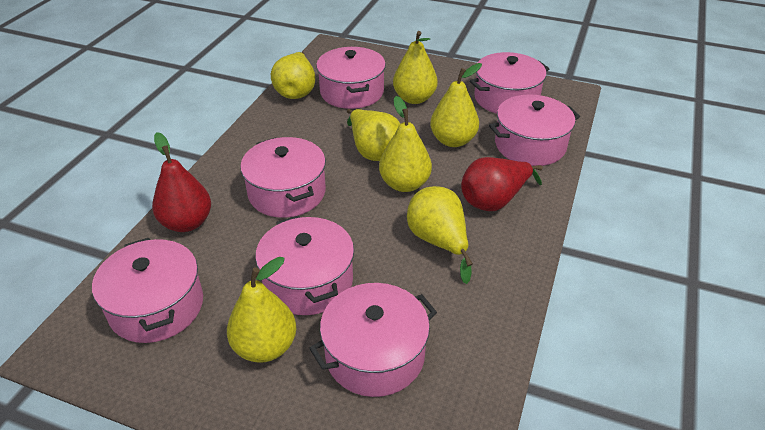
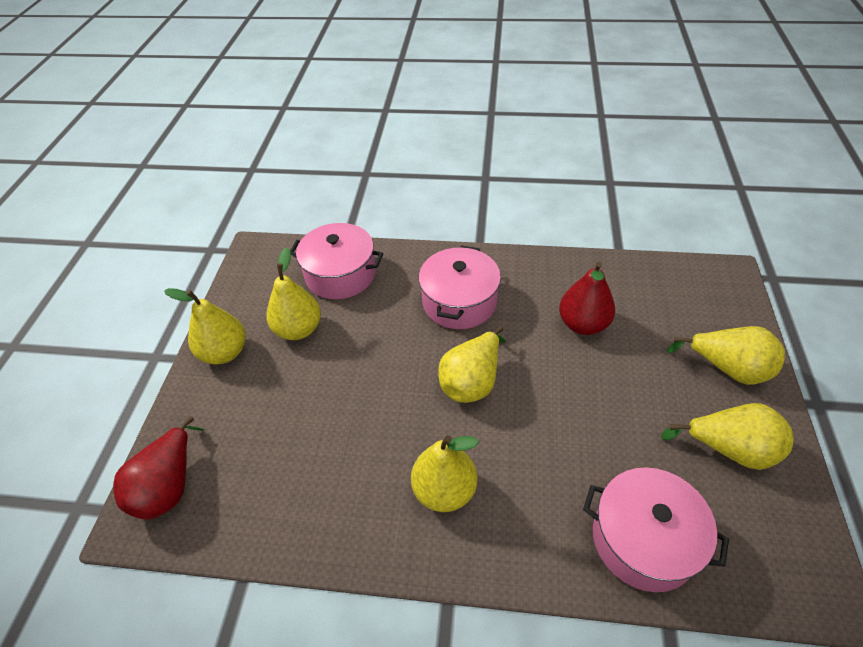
pink pot: 7 -> 3
yellow pear: 7 -> 6

